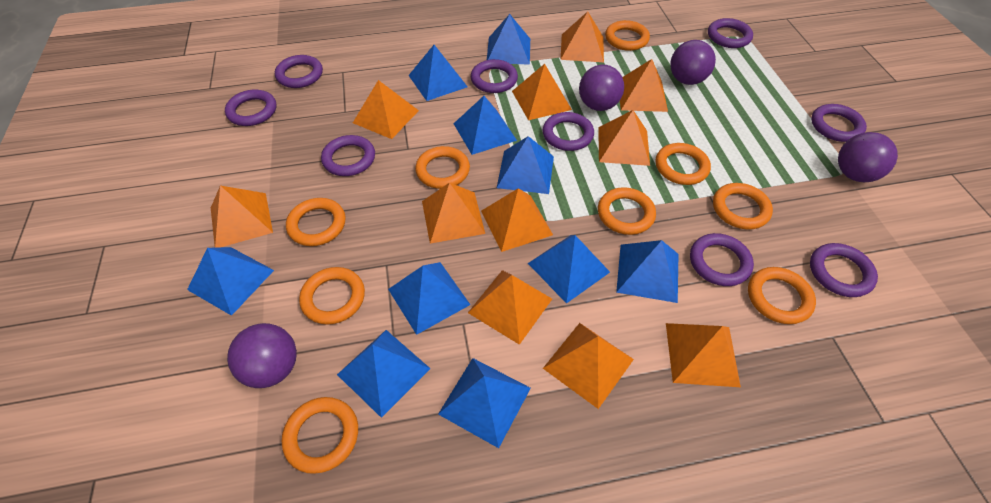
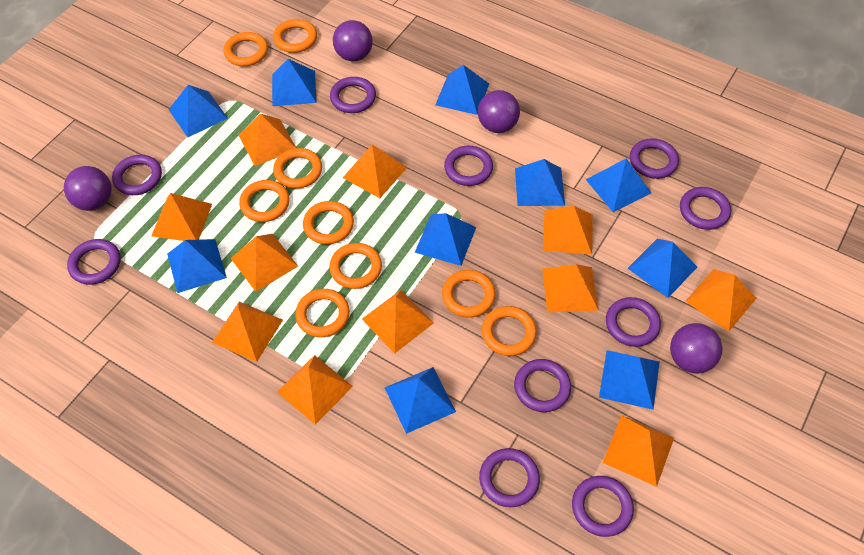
purple ring: 9 -> 10

